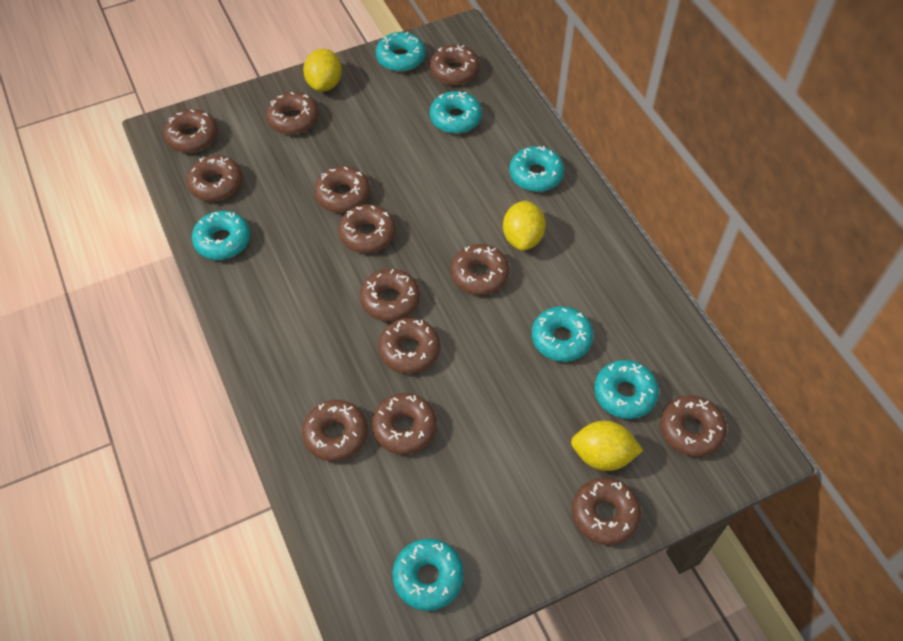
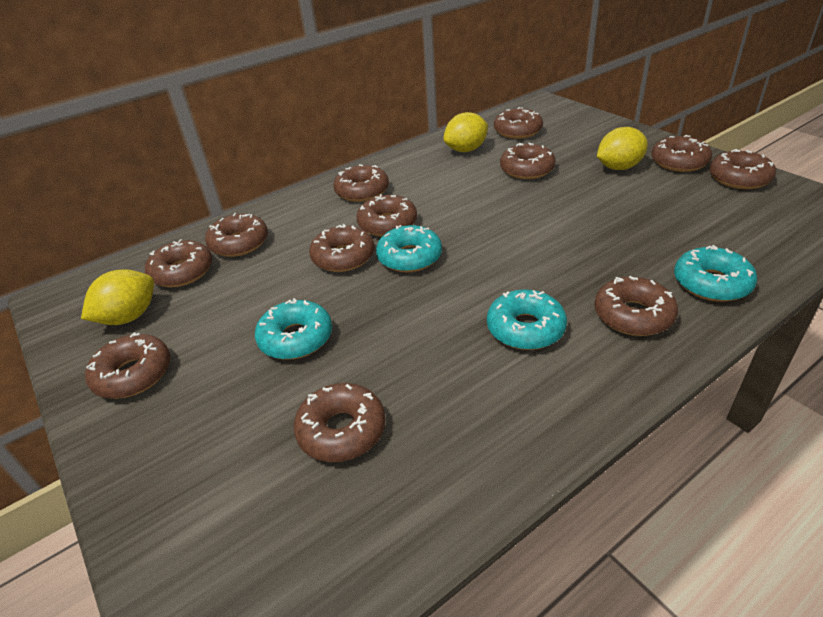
brown donut: 13 -> 12
turquoise donut: 7 -> 4

